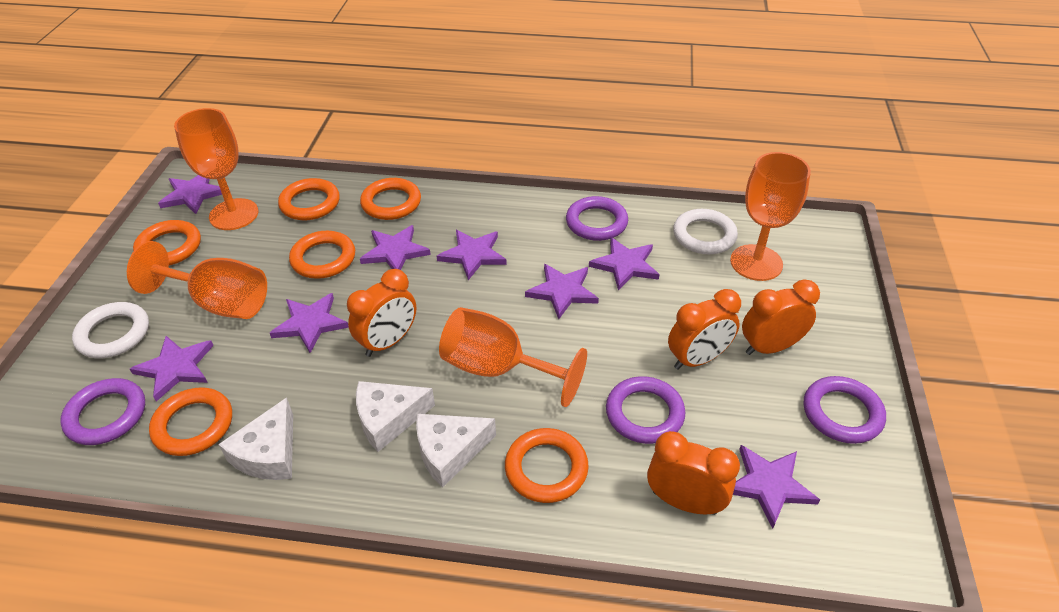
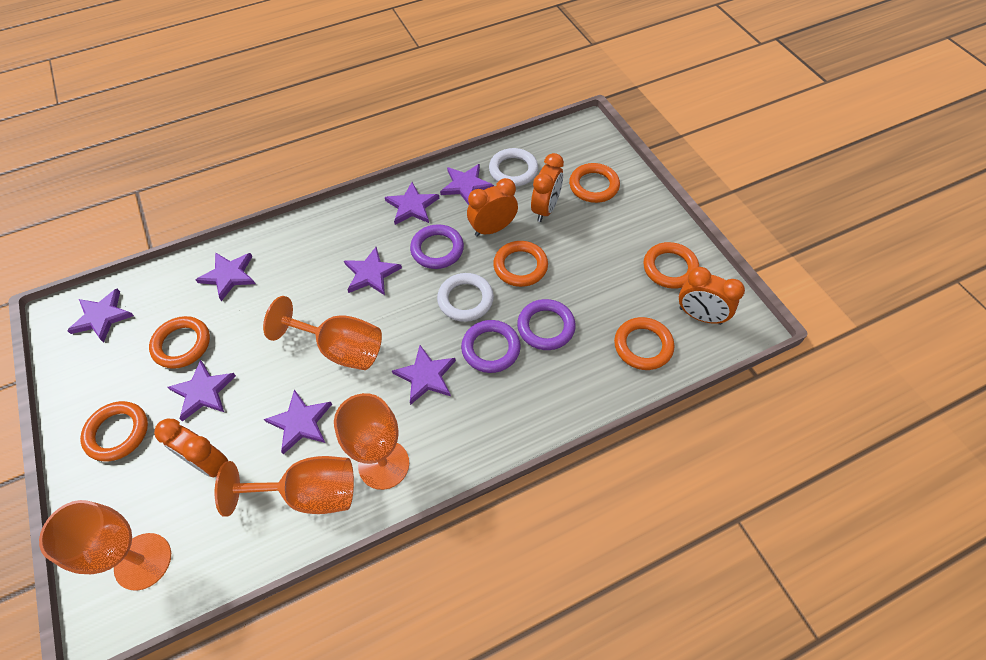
purple ring: 4 -> 3
white cheese: 3 -> 0

